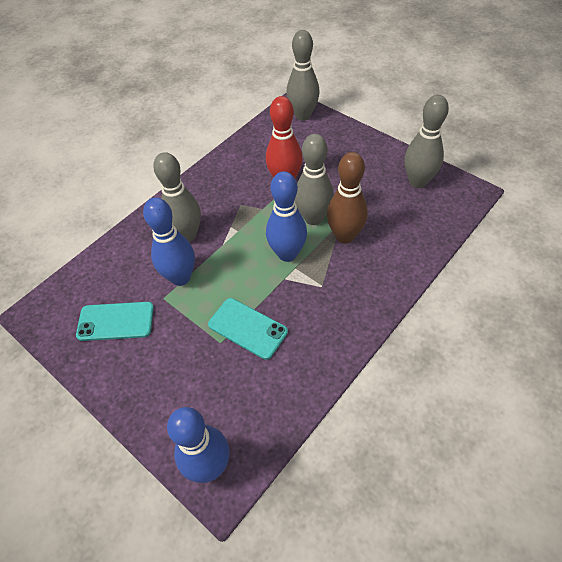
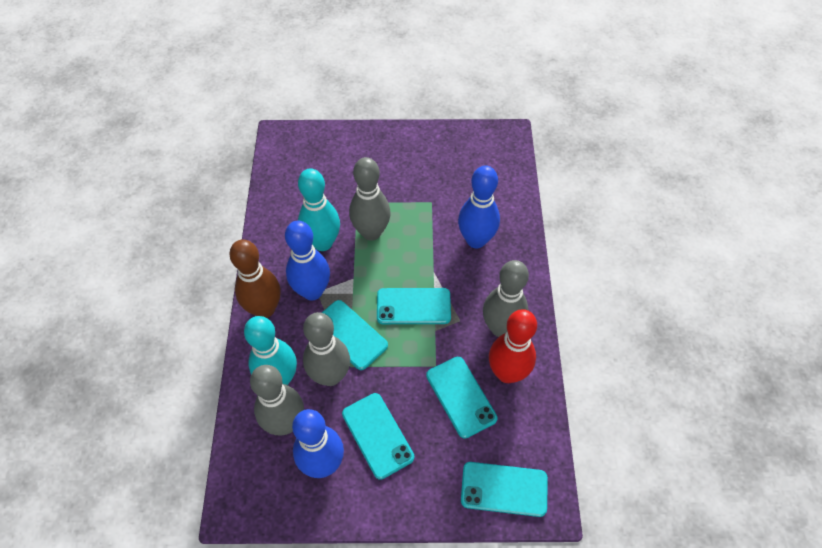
turquoise bowling pin: 0 -> 2
turquoise phone: 2 -> 5

